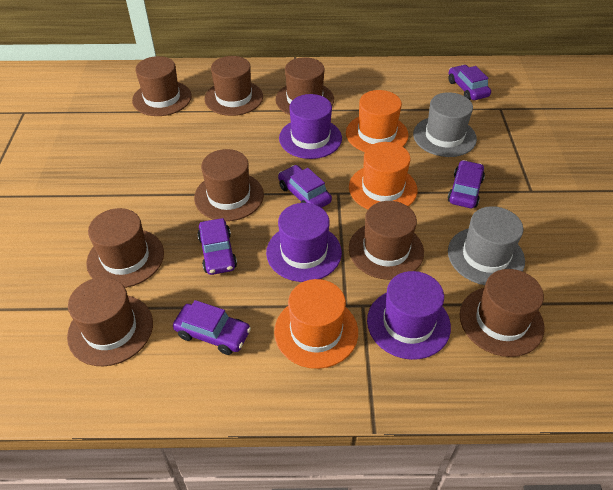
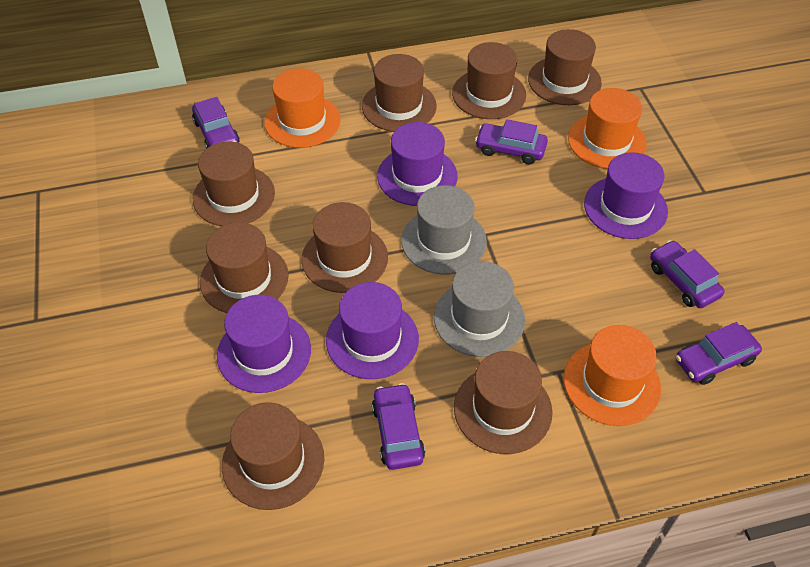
purple hat: 3 -> 4

